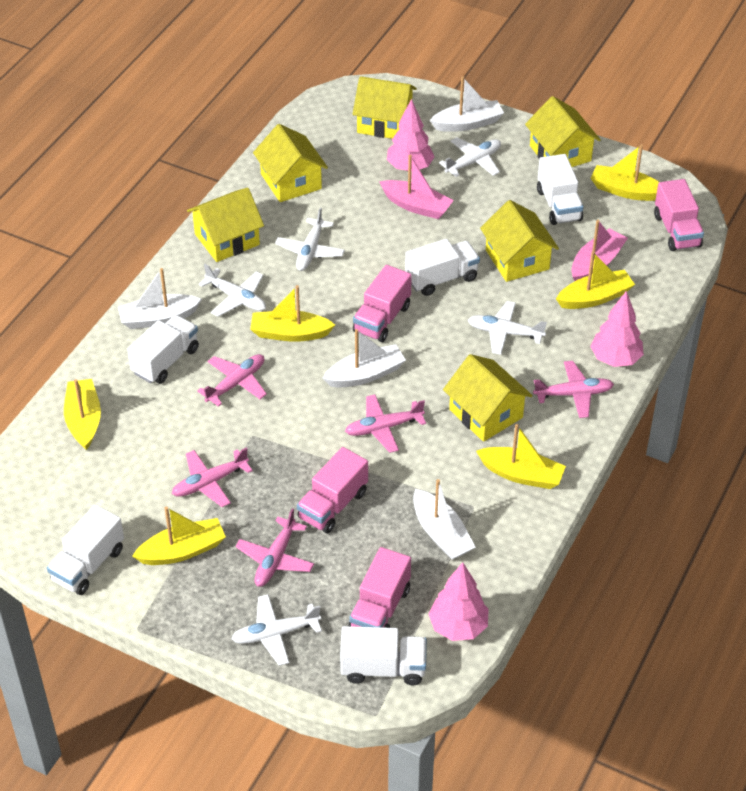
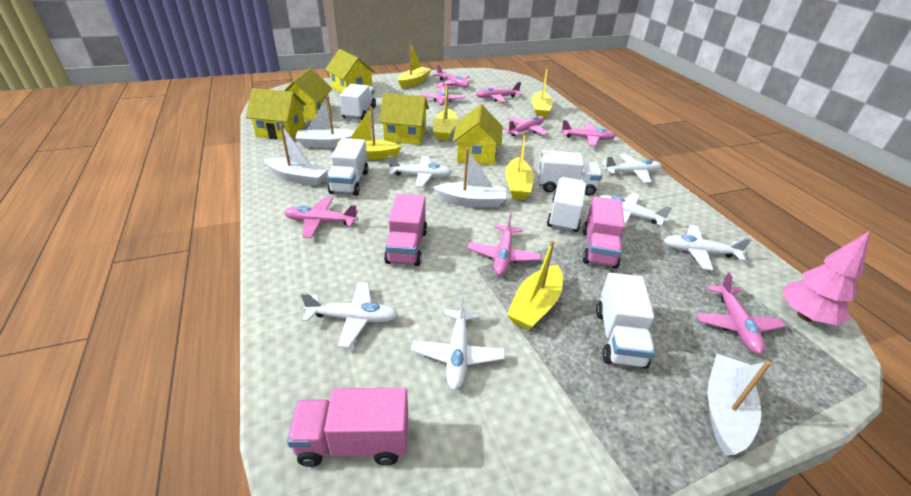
pink boat: 2 -> 0
pink plane: 5 -> 8
pink tree: 3 -> 1
pink truck: 4 -> 3
white plane: 5 -> 6
yellow house: 6 -> 5

